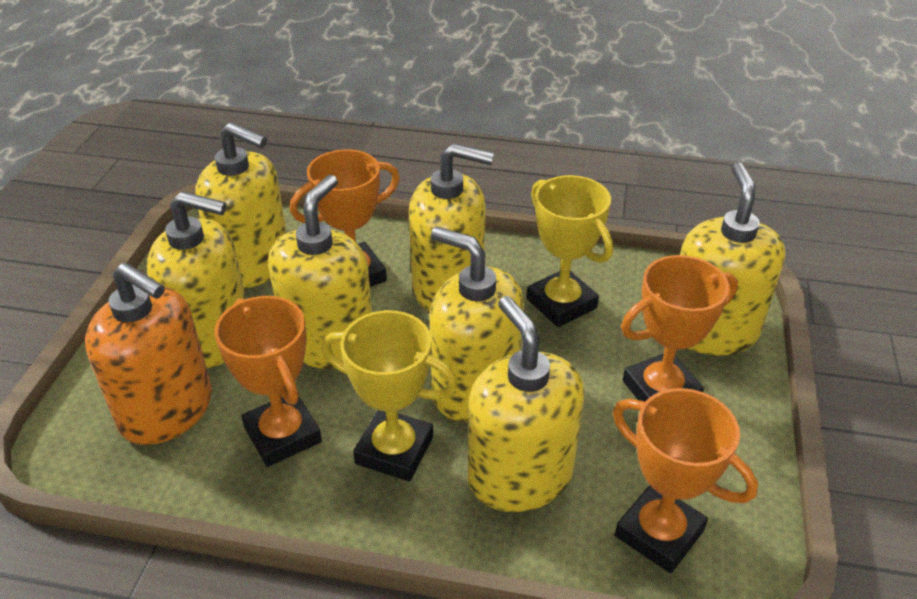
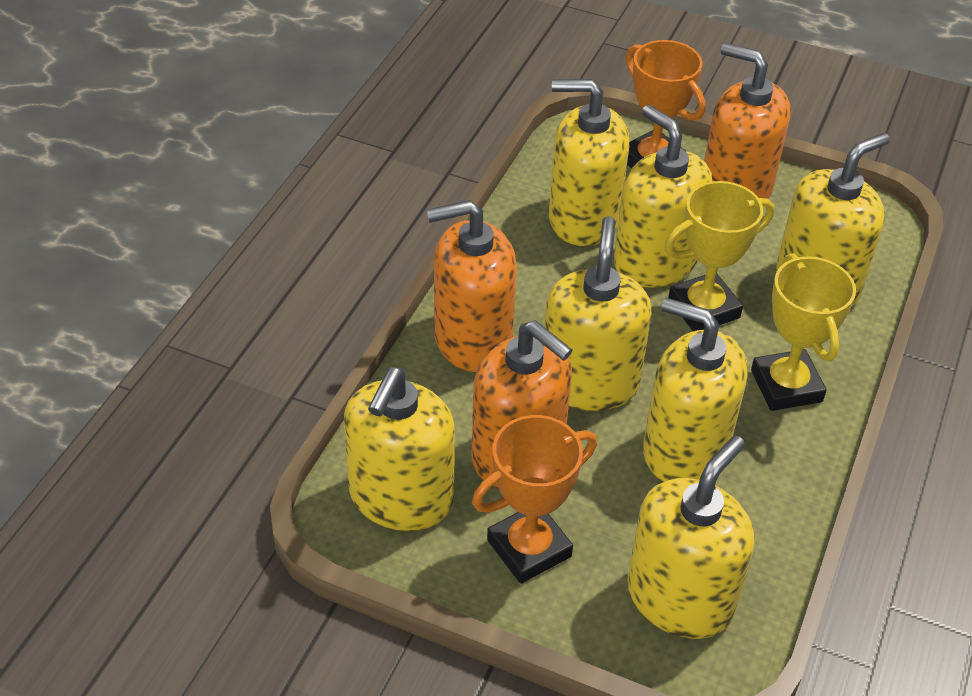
orange soap dispenser: 1 -> 3
orange trophy: 4 -> 2

